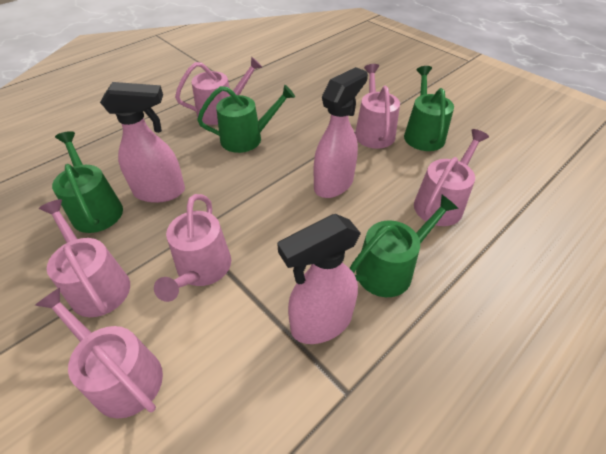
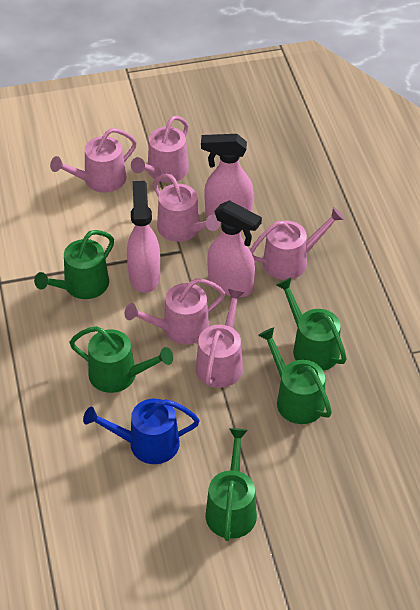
blue watering can: 0 -> 1
green watering can: 4 -> 5

